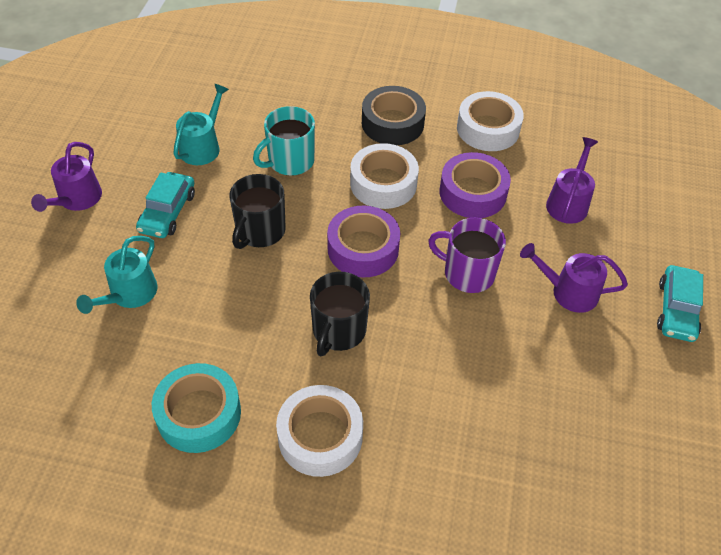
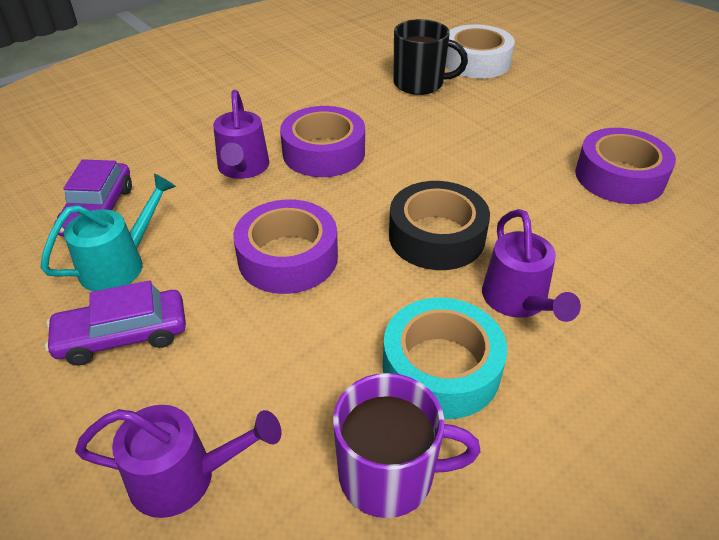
black mug: 2 -> 1
purple car: 0 -> 2
purple tape: 2 -> 3
turquoise car: 2 -> 0
turquoise mug: 1 -> 0
turquoise watering can: 2 -> 1
white tape: 3 -> 1

